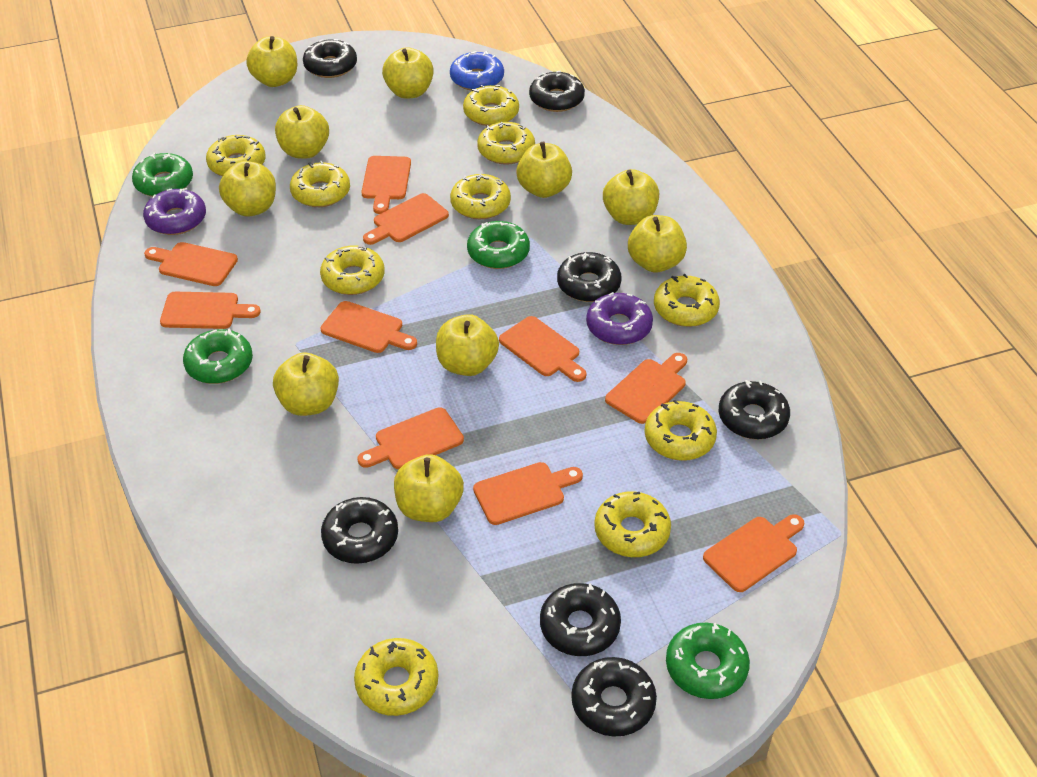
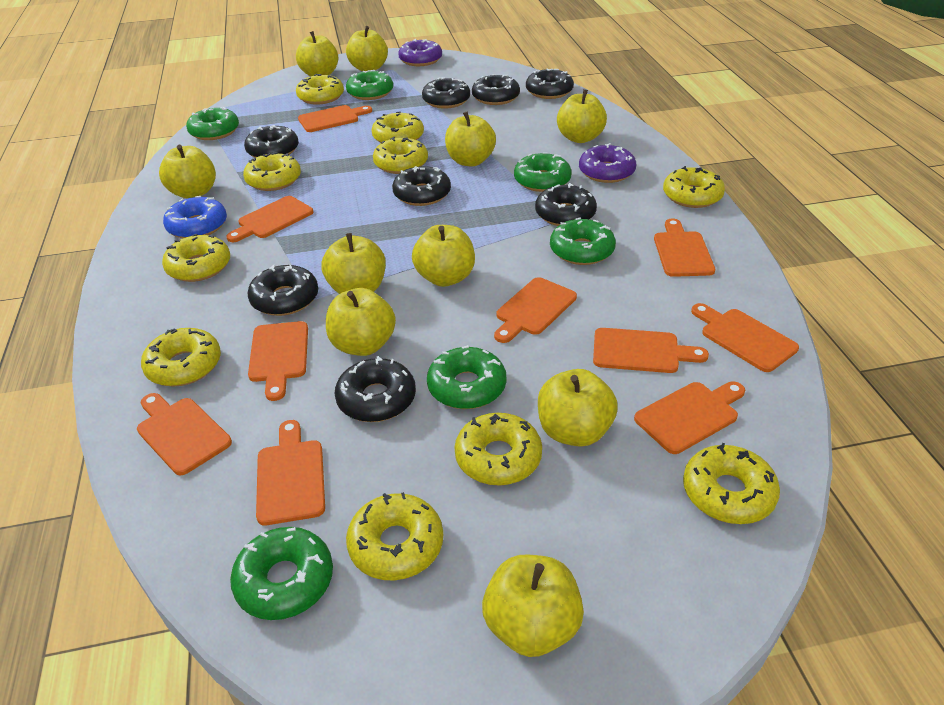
black donut: 7 -> 8
green donut: 4 -> 6

